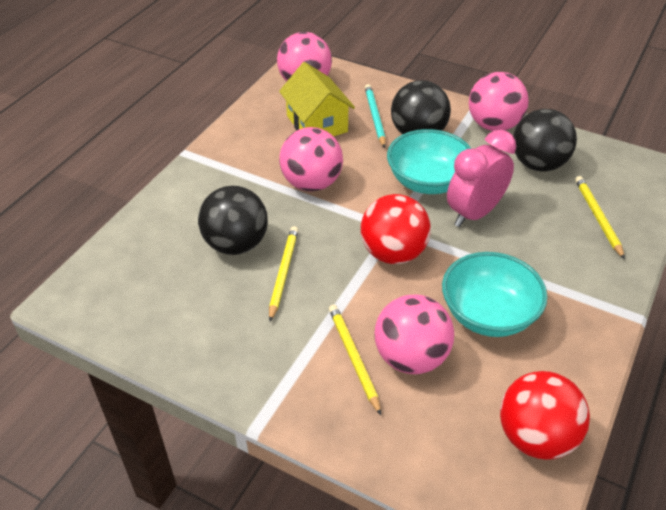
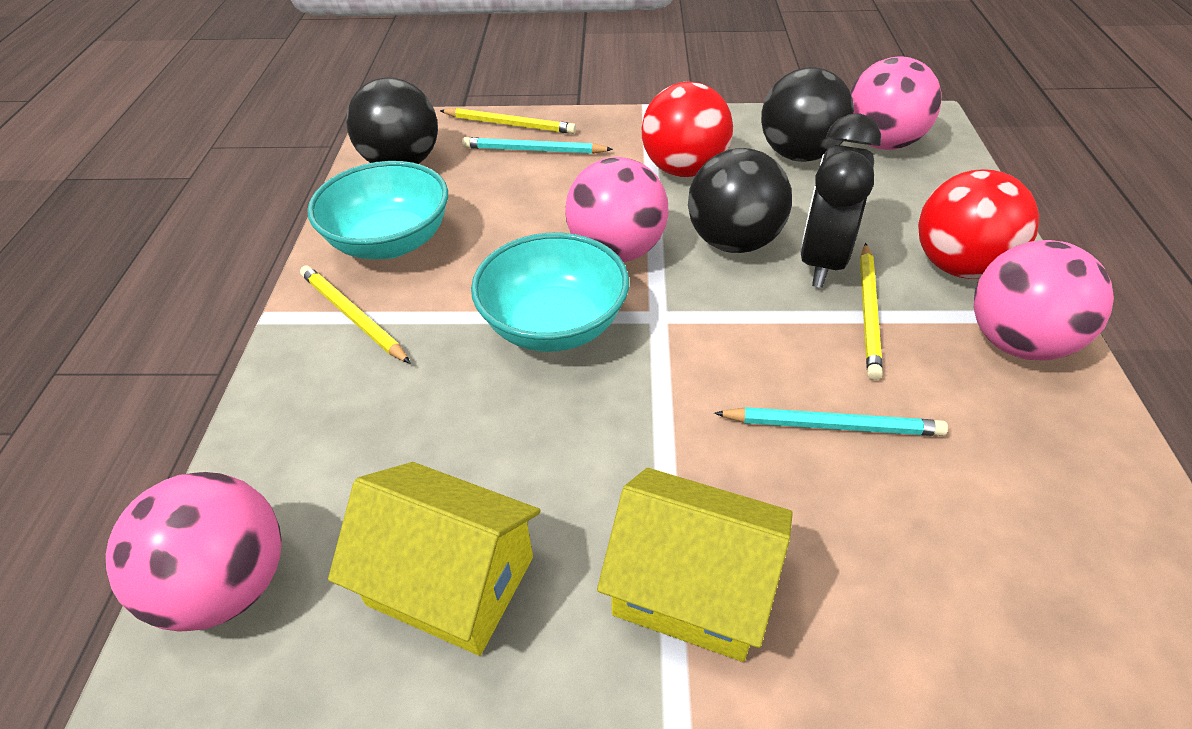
black clock: 0 -> 1
pink clock: 1 -> 0
turquoise pencil: 1 -> 2
yellow house: 1 -> 2

